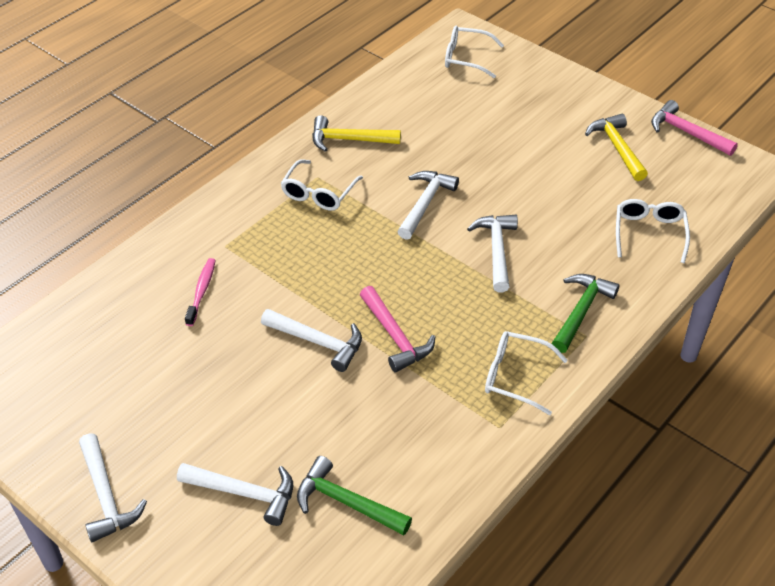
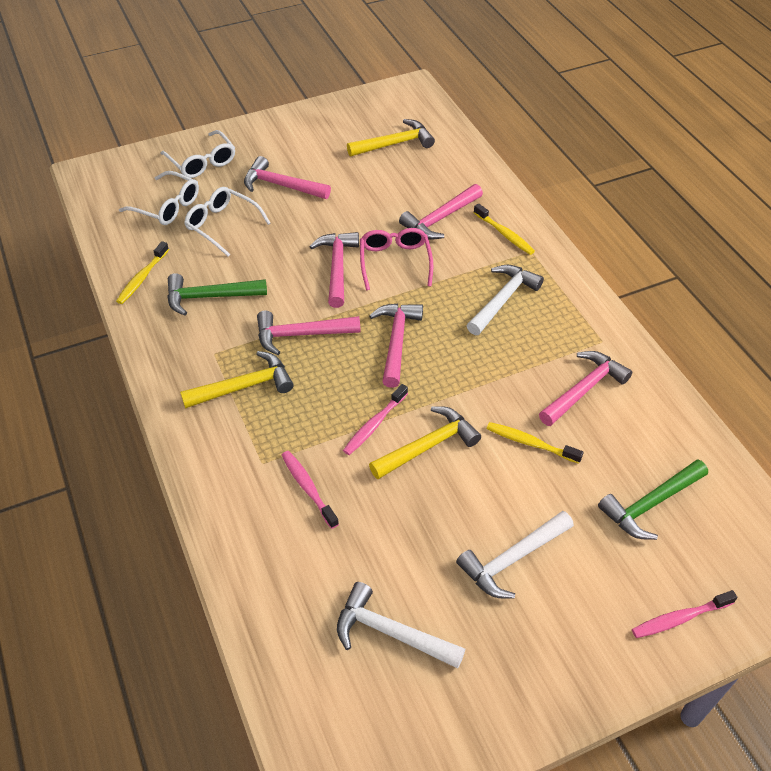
pink glasses: 0 -> 1
pink hammer: 2 -> 6
pink toothbrush: 1 -> 3
white glasses: 4 -> 3
white hammer: 5 -> 3
yellow hammer: 2 -> 3
yellow toothbrush: 0 -> 3

